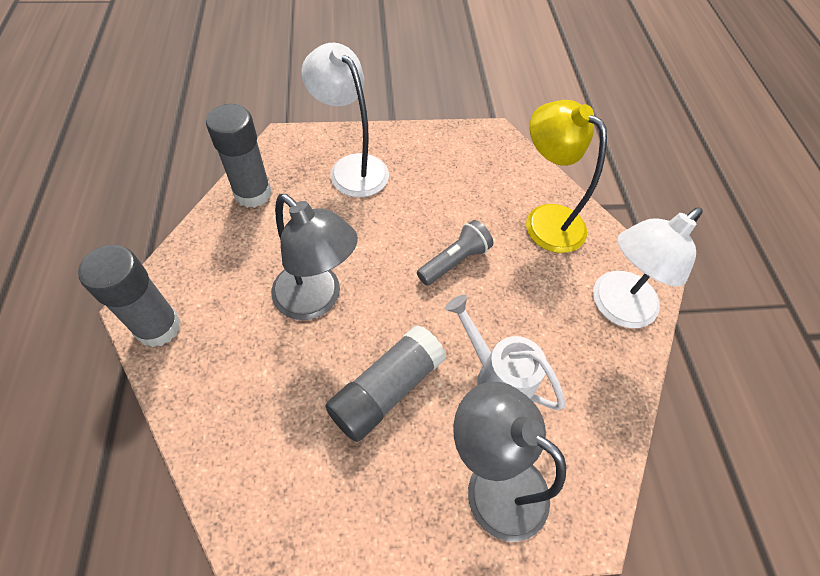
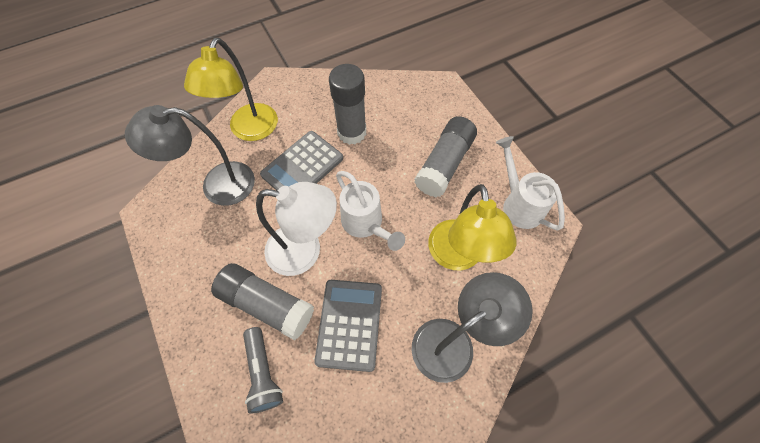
grey calculator: 0 -> 2
white lamp: 2 -> 1
white watering can: 1 -> 2
yellow lamp: 1 -> 2

